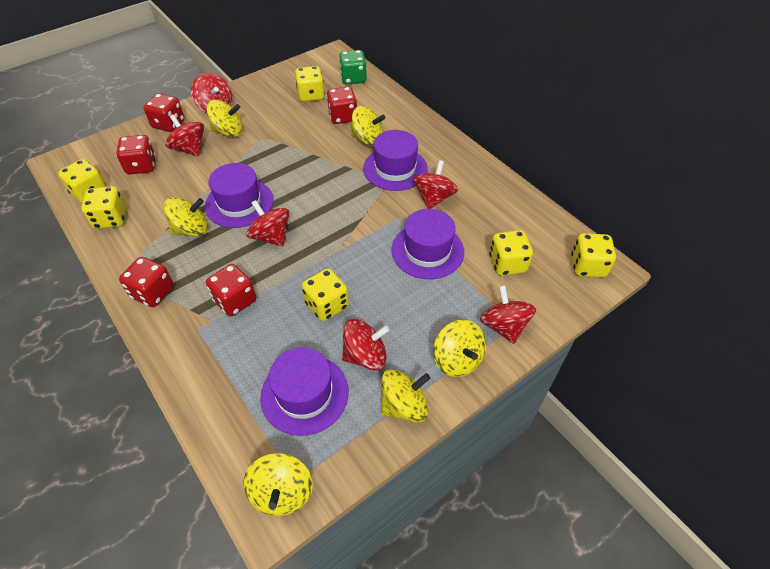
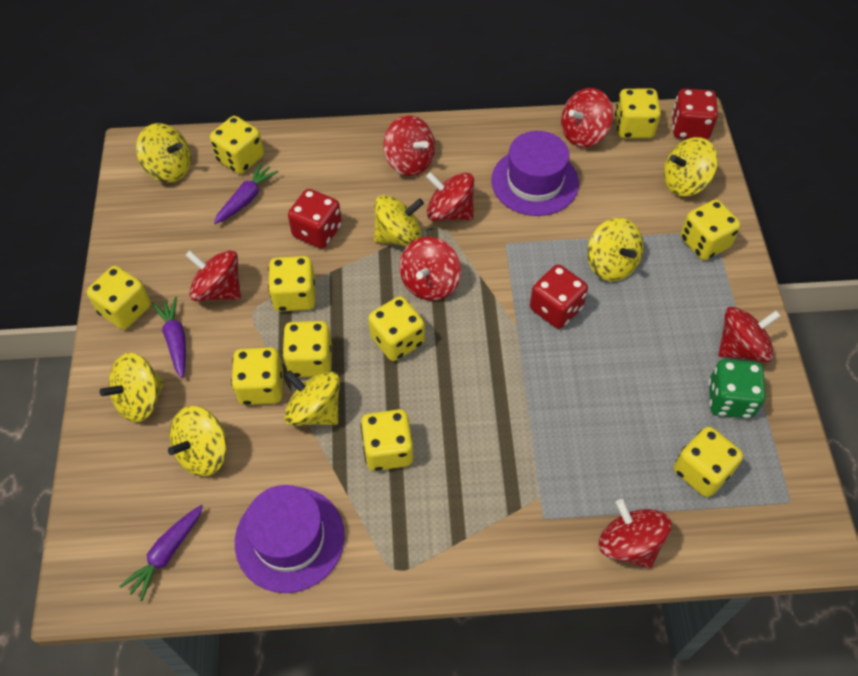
purple carrot: 0 -> 3
purple hat: 4 -> 2
red dice: 5 -> 3
red spinning top: 6 -> 7
yellow dice: 6 -> 10
yellow spinning top: 6 -> 7

